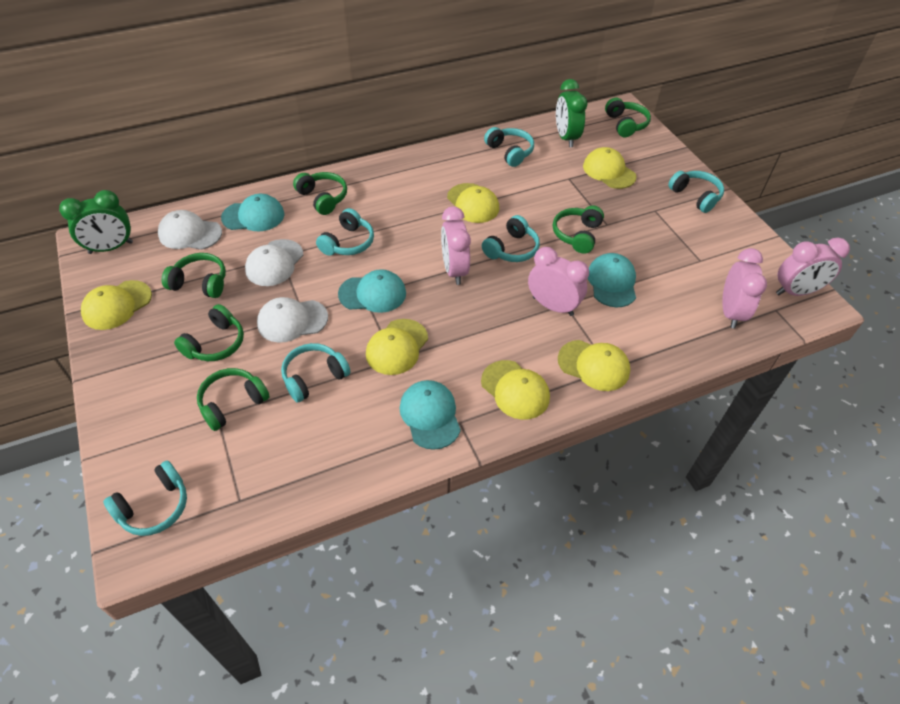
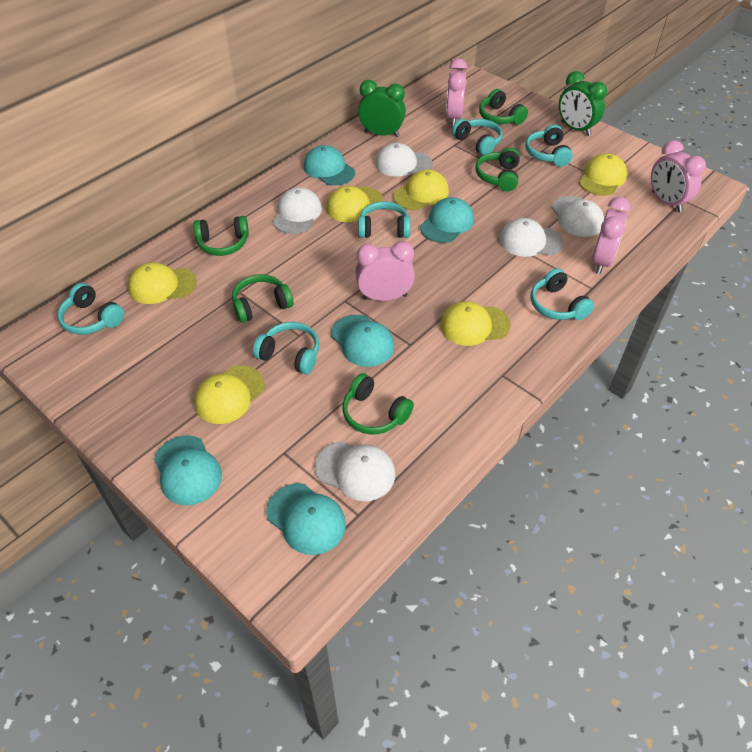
green headphones: 6 -> 5
turquoise cap: 4 -> 5
white cap: 3 -> 5

